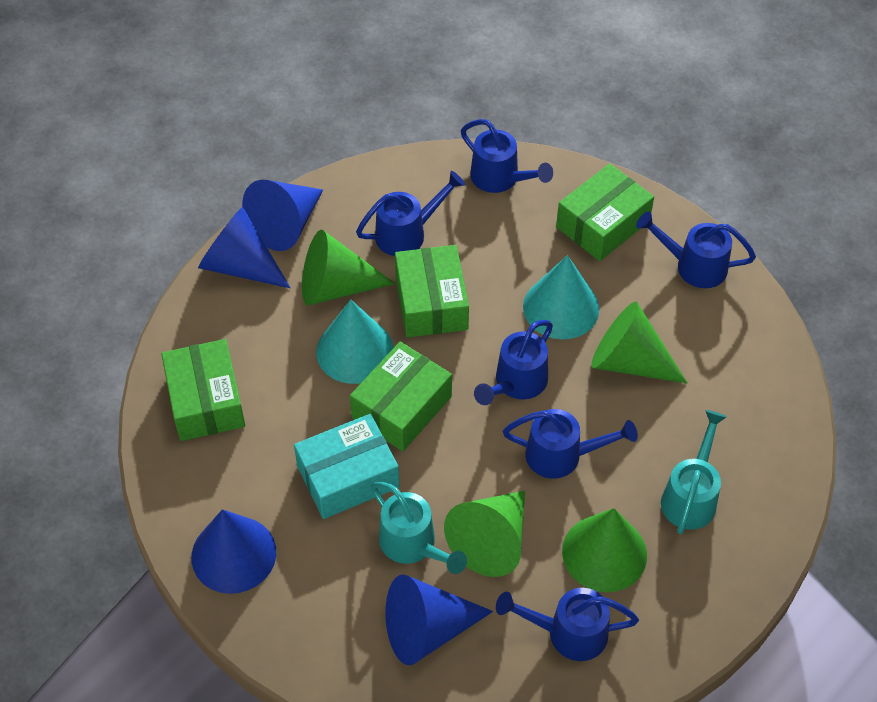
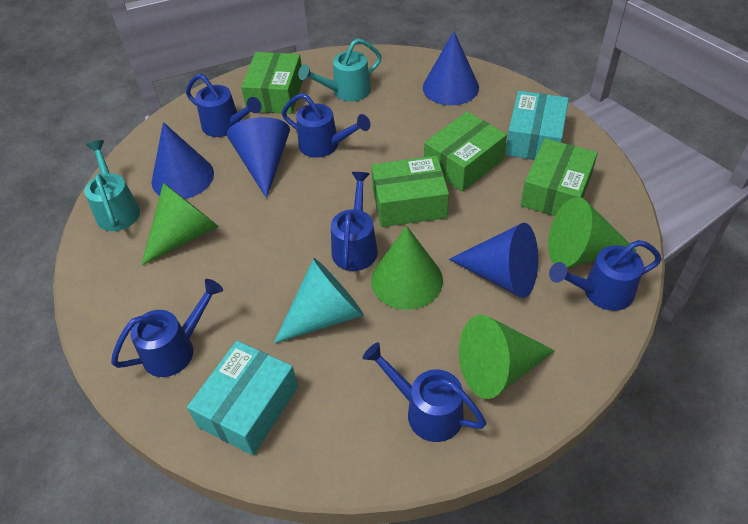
turquoise box: 1 -> 2
turquoise cone: 2 -> 1

